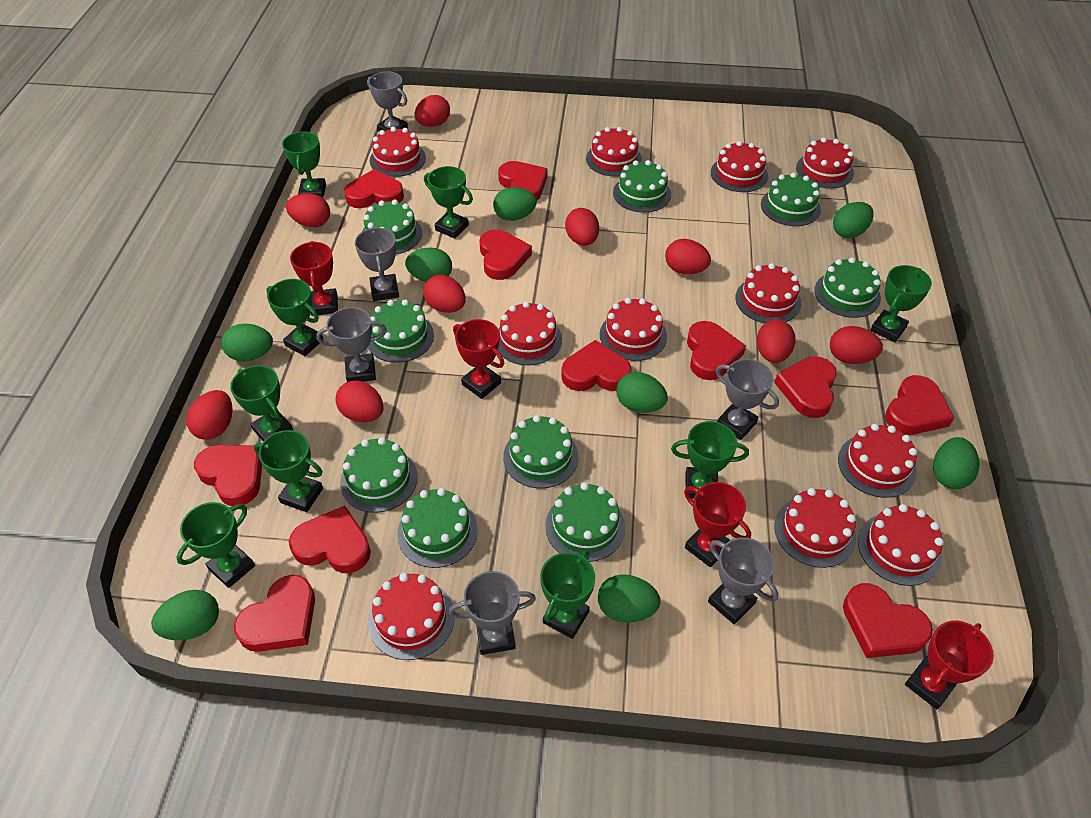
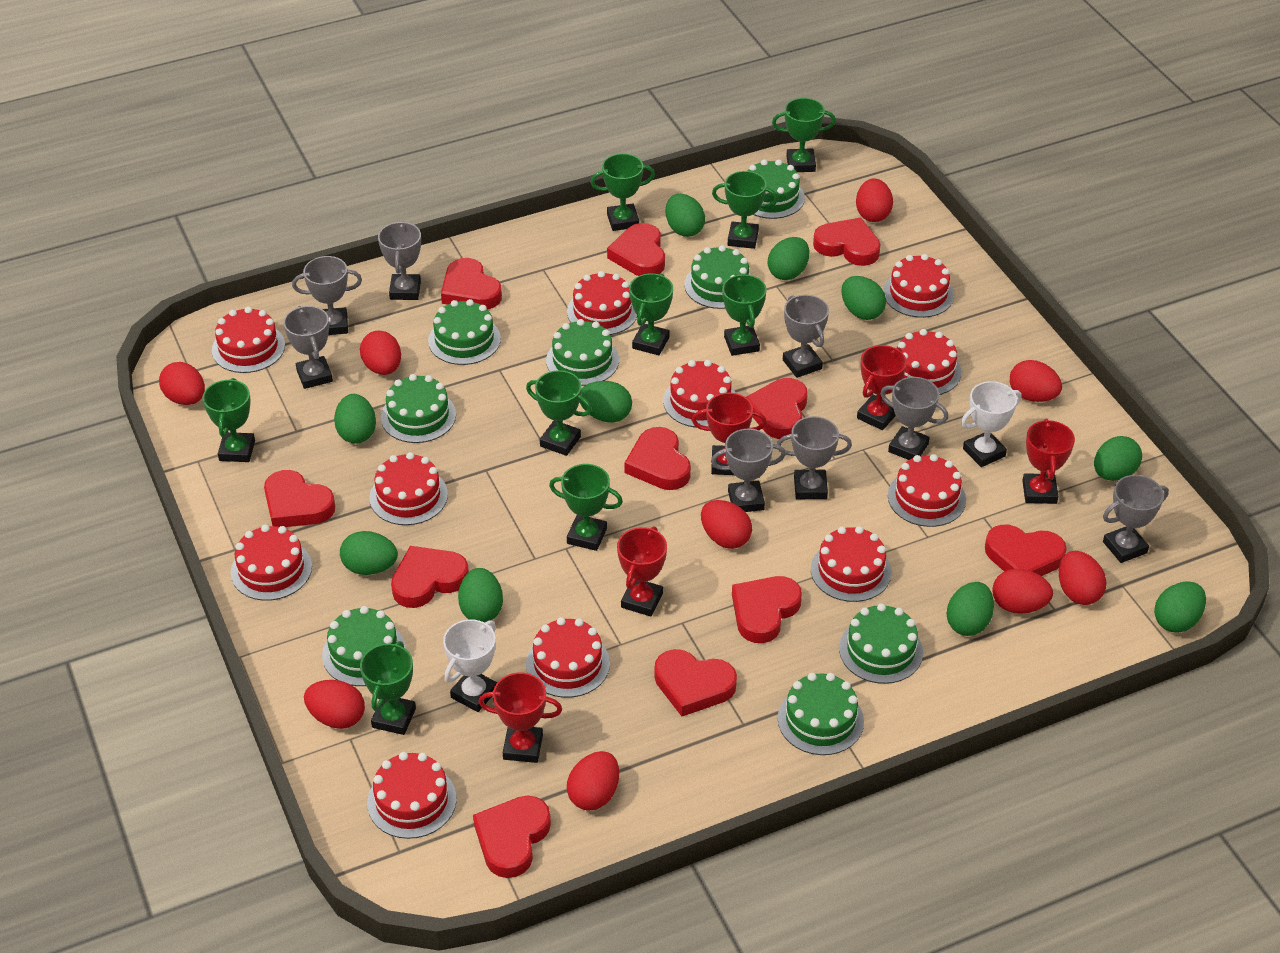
green cake: 9 -> 8
green egg: 8 -> 10
grey trophy: 6 -> 8
red trophy: 4 -> 5
white trophy: 0 -> 2

